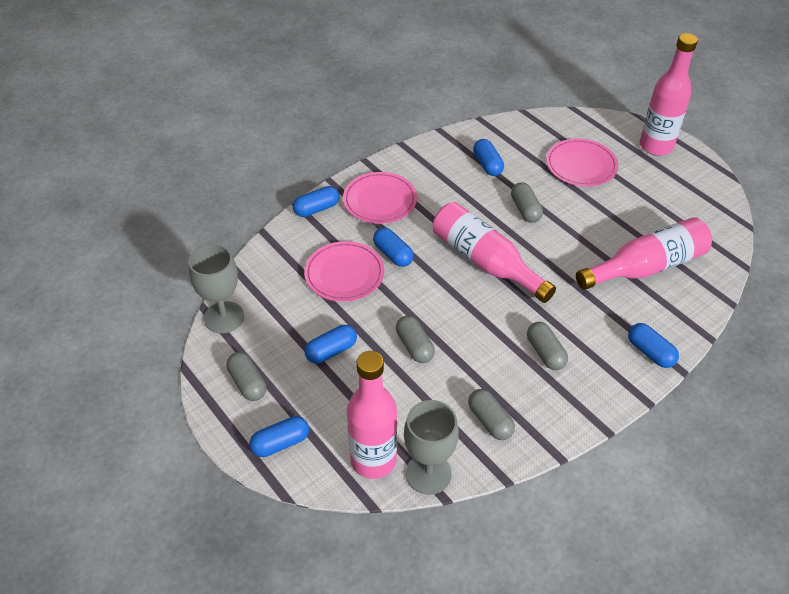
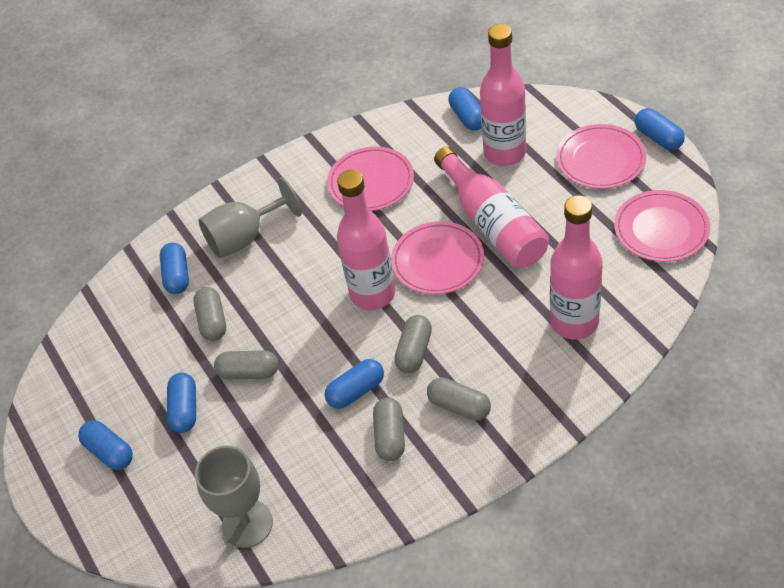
pink plate: 3 -> 4

